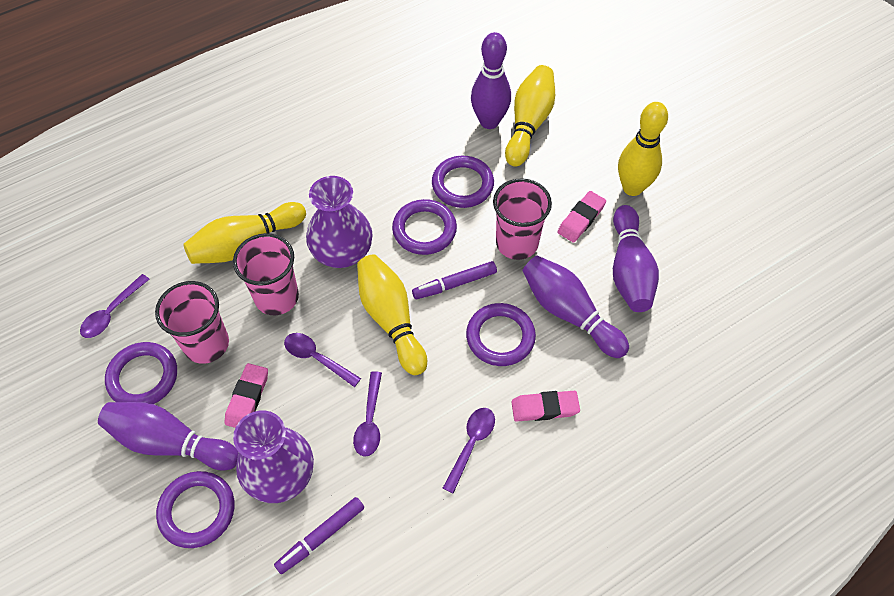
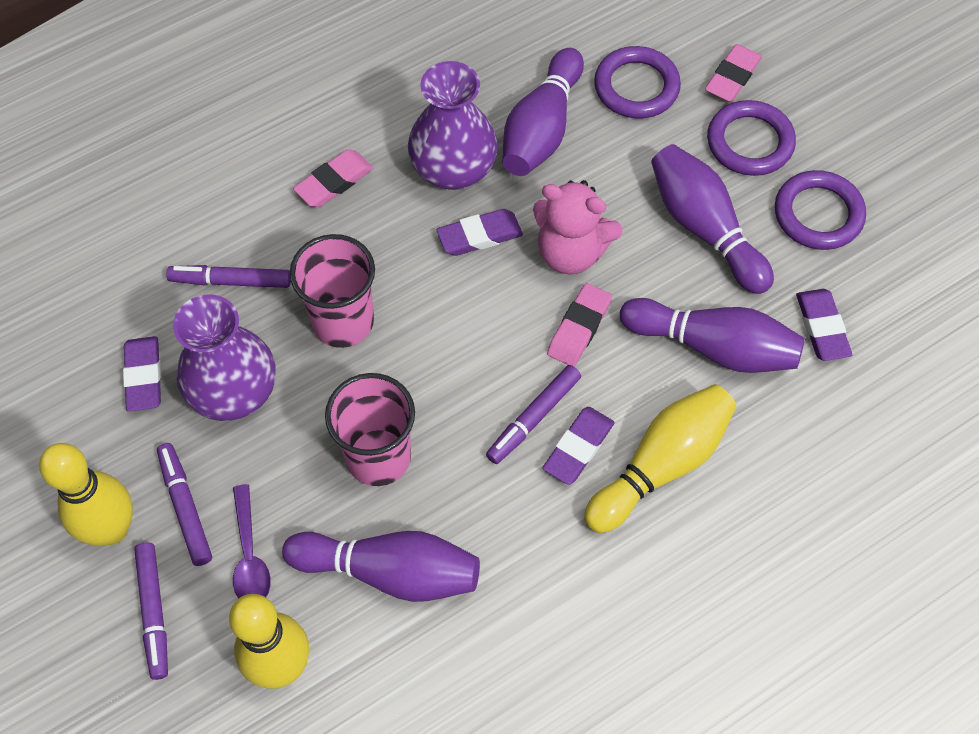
pink cup: 3 -> 2
pink teddy bear: 0 -> 1
purple eraser: 0 -> 4
purple marker: 2 -> 4
purple ring: 5 -> 3
purple spoon: 4 -> 1
yellow bowling pin: 4 -> 3

